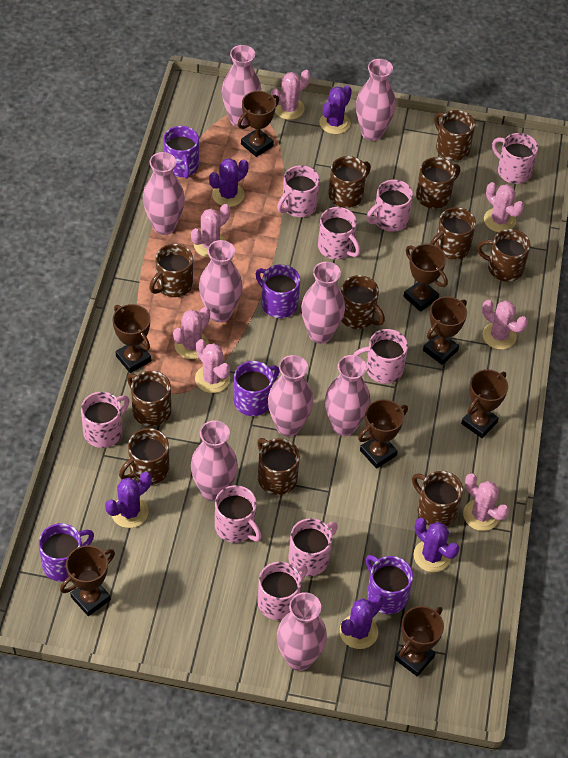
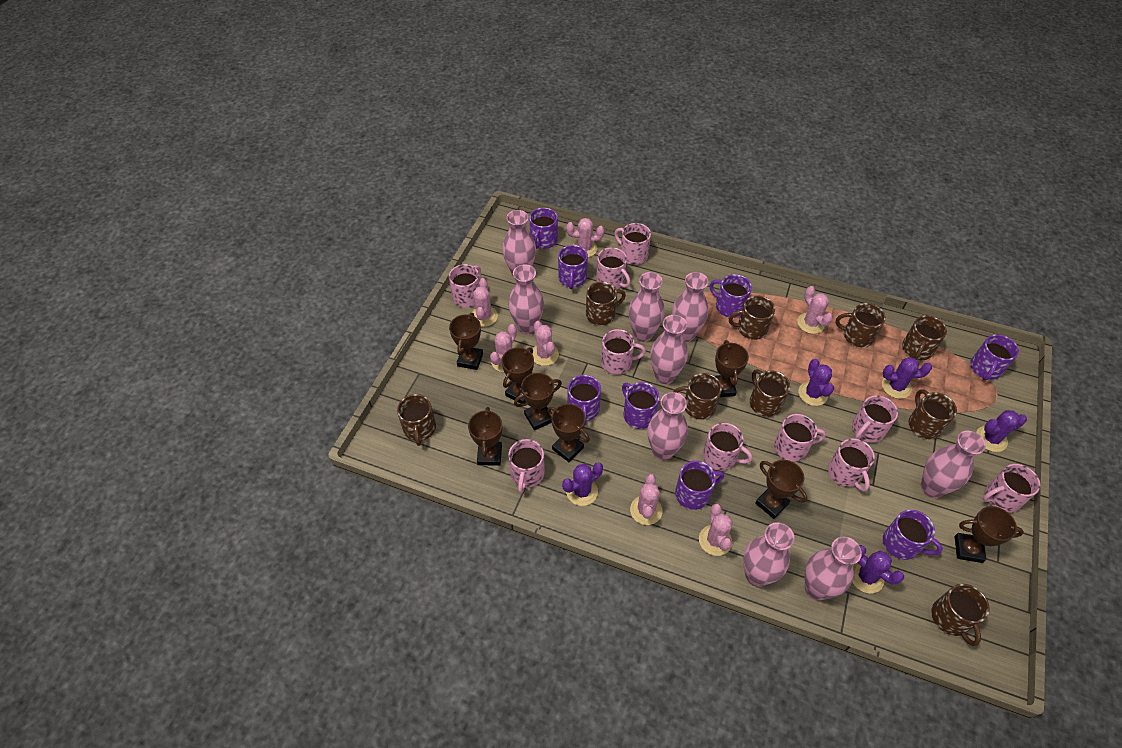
brown mug: 11 -> 9
pink mug: 9 -> 10
purple mug: 5 -> 8

